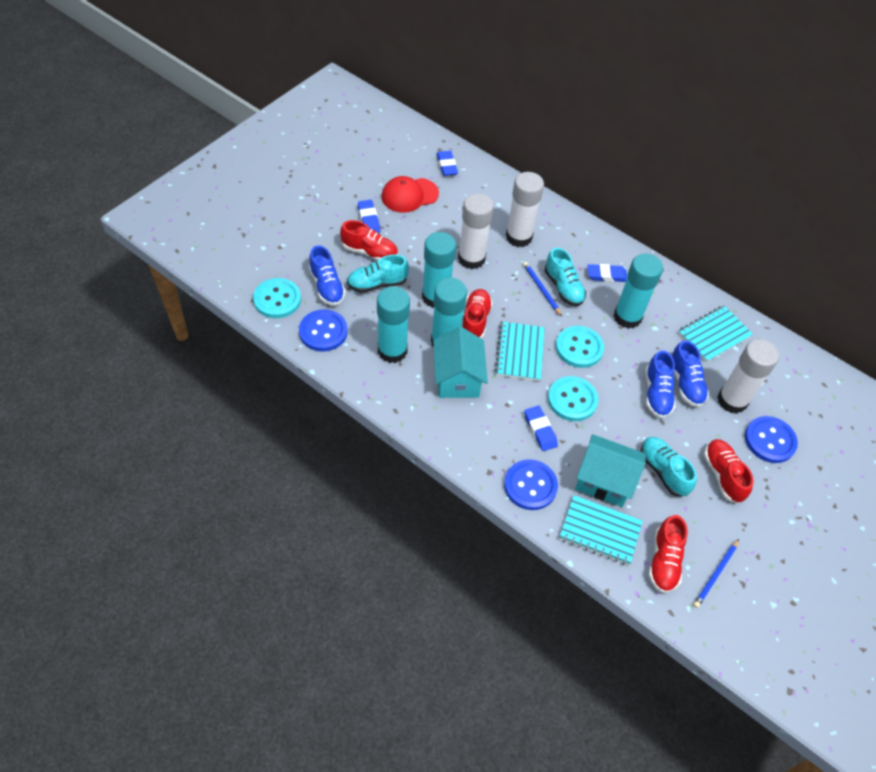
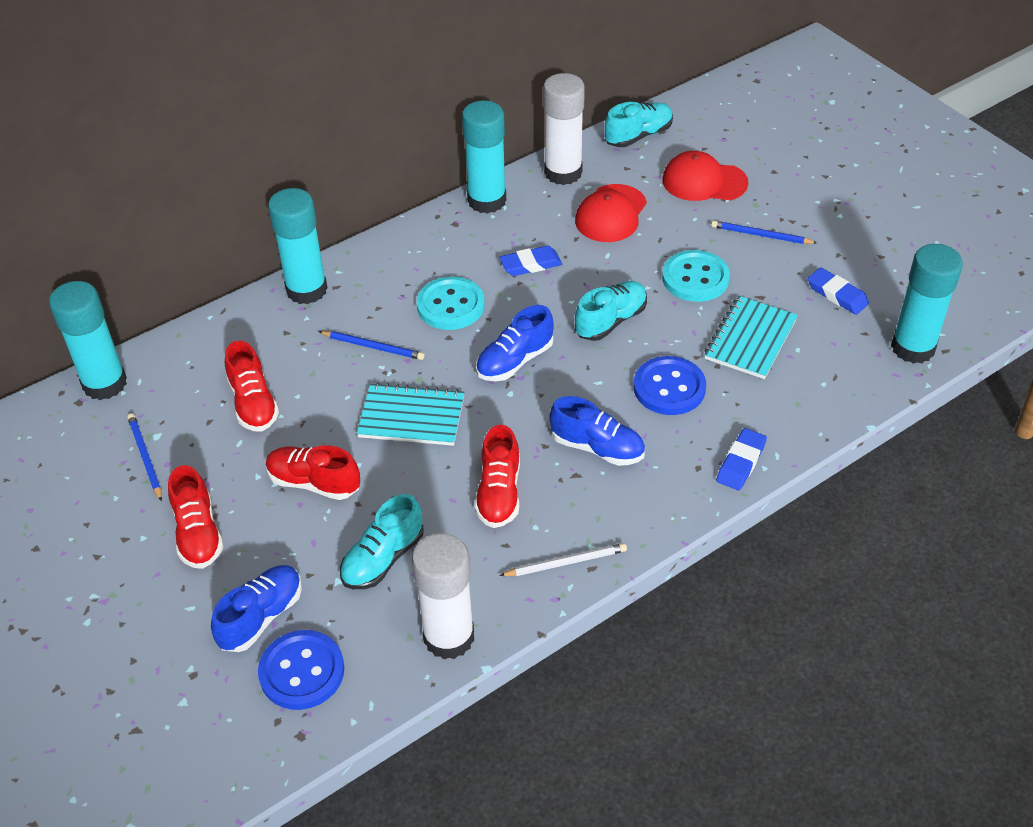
blue button: 3 -> 2
blue eraser: 4 -> 3
blue pencil: 2 -> 3
red cap: 1 -> 2
turquoise button: 3 -> 2
turquoise house: 2 -> 0
turquoise notebook: 3 -> 2
white glue stick: 3 -> 2
white pencil: 0 -> 1

